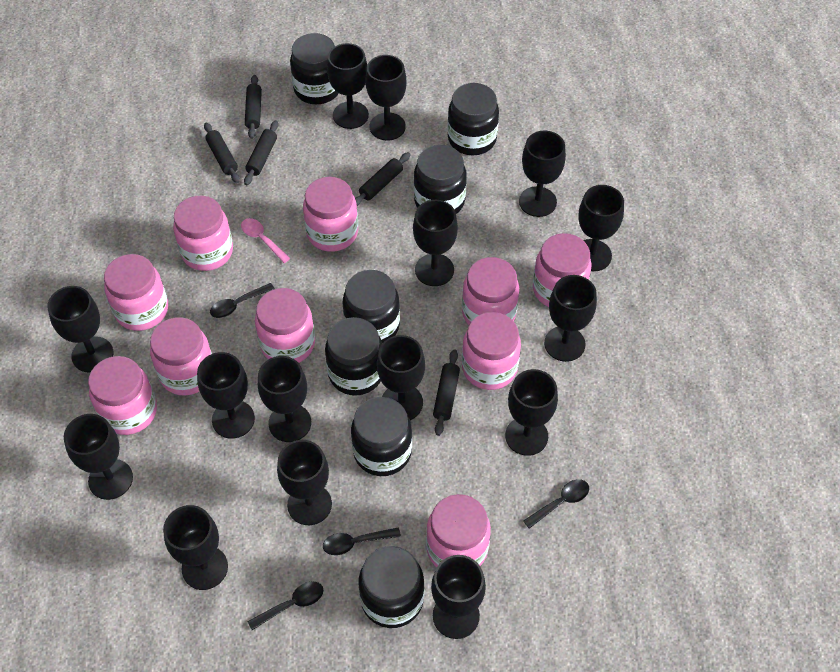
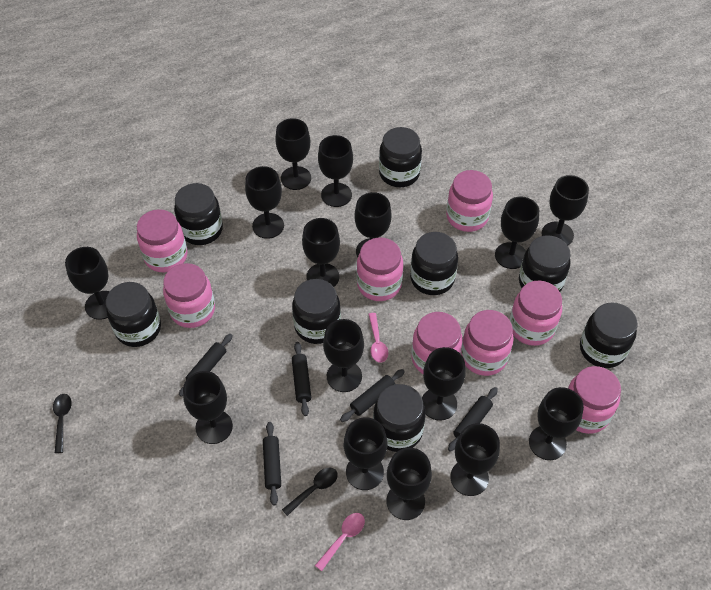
black jar: 7 -> 8
black spoon: 4 -> 2
pink jar: 10 -> 8
pink spoon: 1 -> 2

